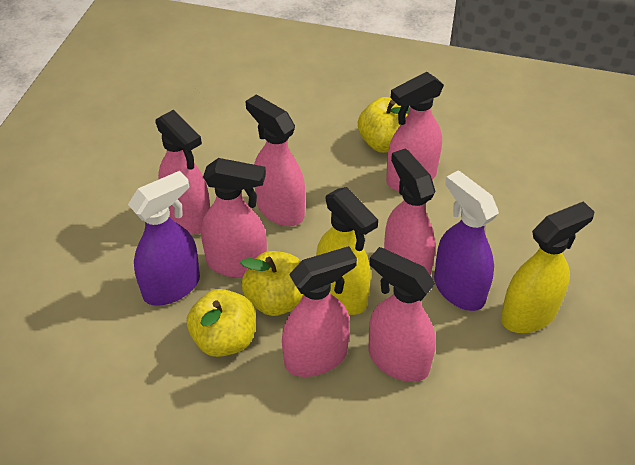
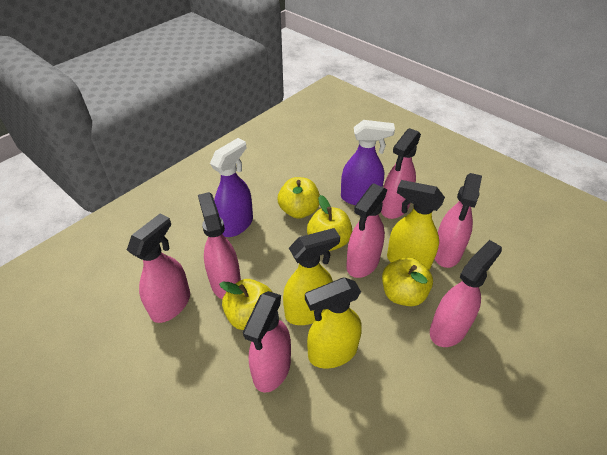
yellow apple: 3 -> 4
yellow spray bottle: 2 -> 3

